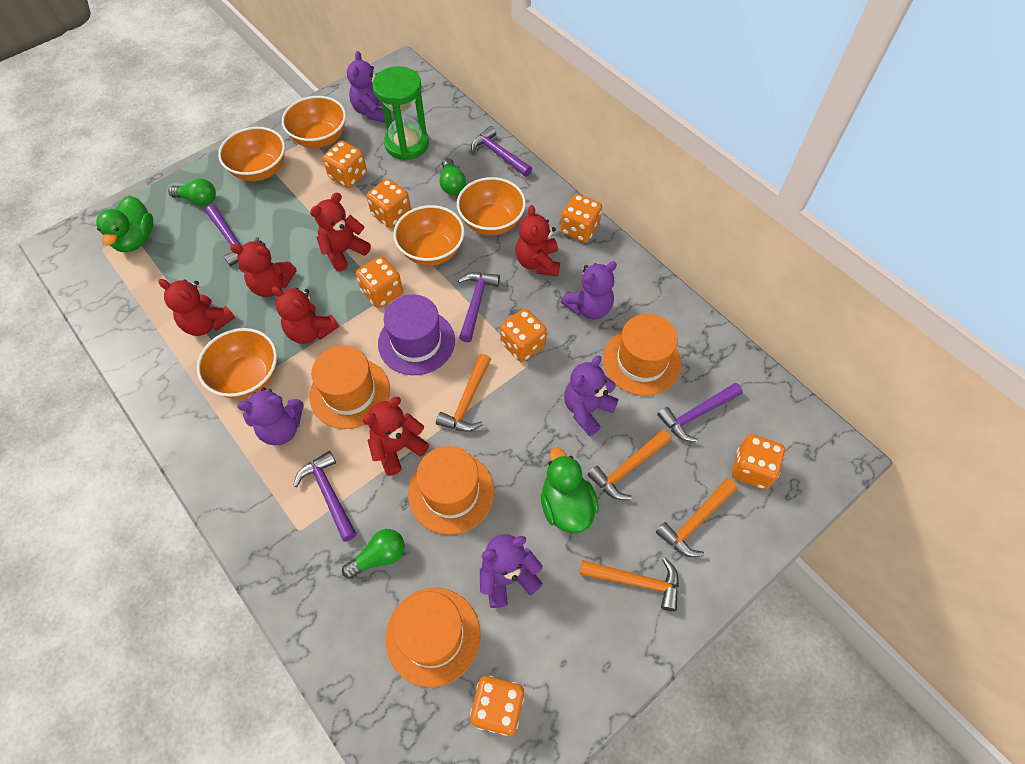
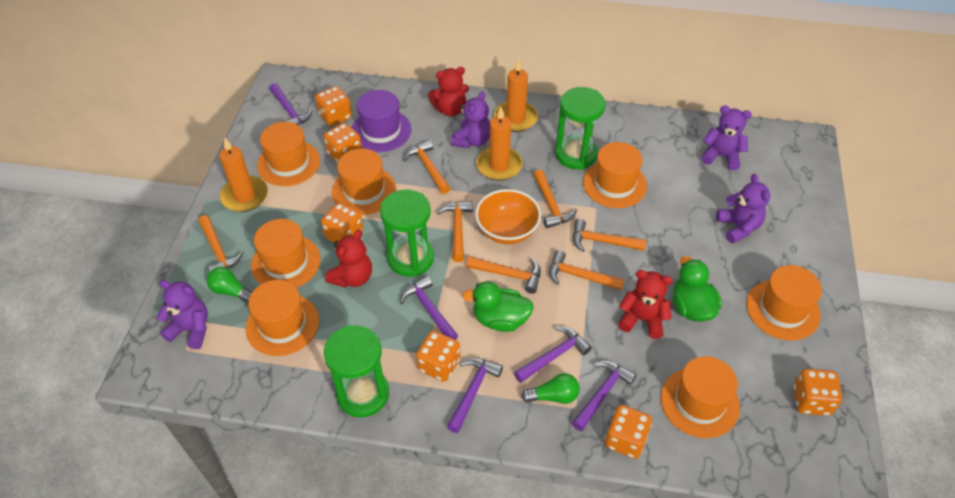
green hourglass: 1 -> 3
green light bulb: 3 -> 2
orange bowl: 5 -> 1
orange candle: 0 -> 3
orange dice: 7 -> 6
orange hammer: 4 -> 7
orange hat: 4 -> 7
purple teddy bear: 5 -> 4
red teddy bear: 6 -> 3

